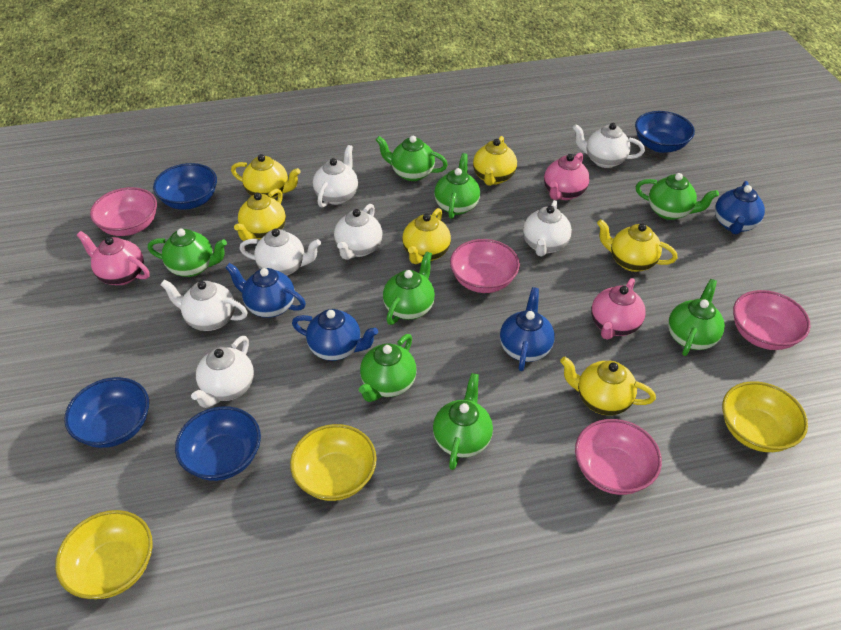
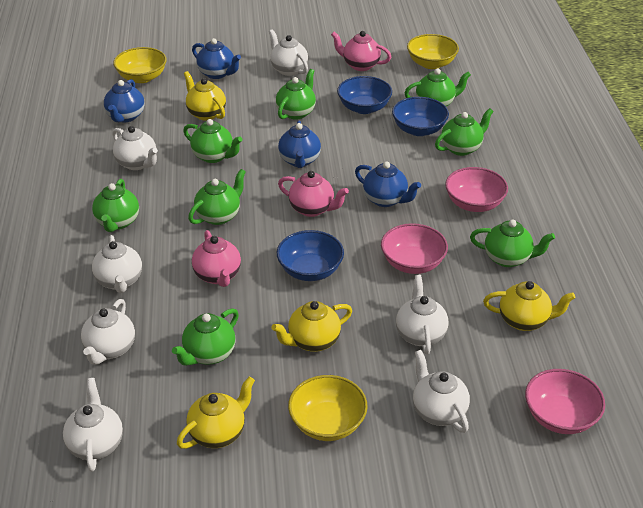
blue bowl: 4 -> 3
pink bowl: 4 -> 3
yellow teapot: 6 -> 4

